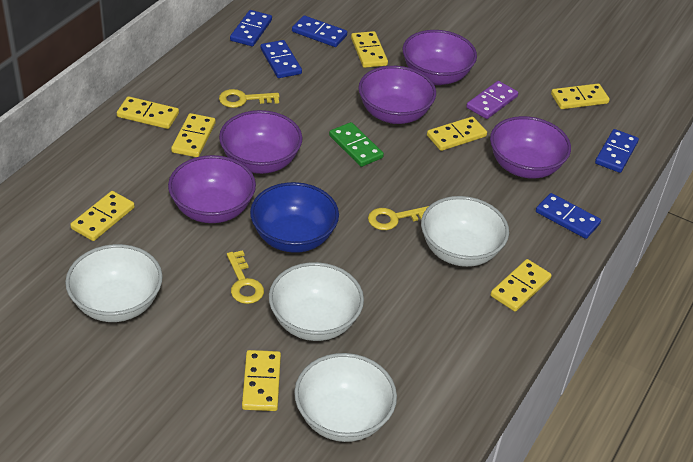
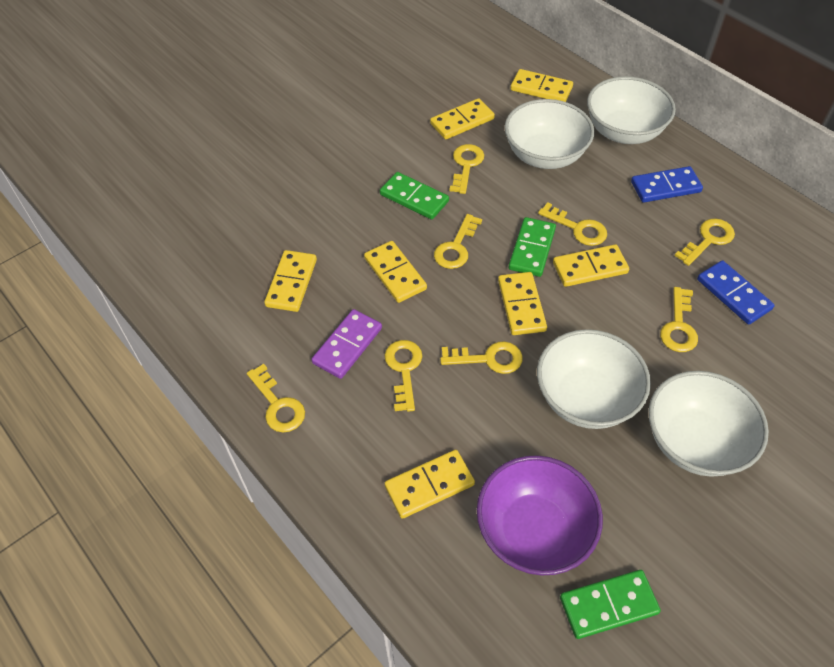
blue bowl: 1 -> 0
blue domino: 5 -> 2
green domino: 1 -> 3
purple bowl: 5 -> 1
yellow domino: 8 -> 7
yellow key: 3 -> 8

